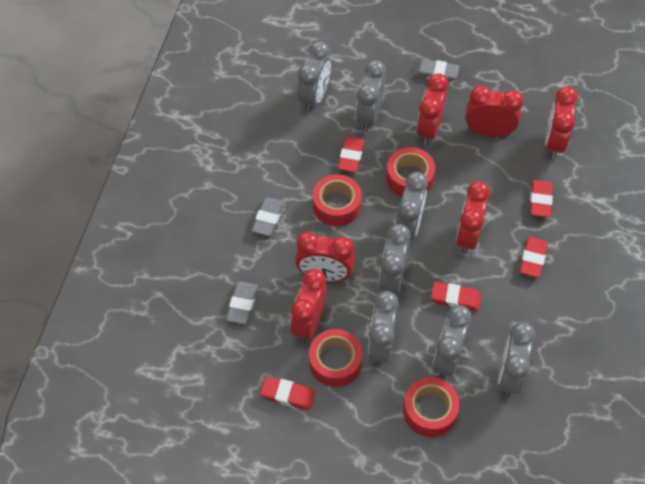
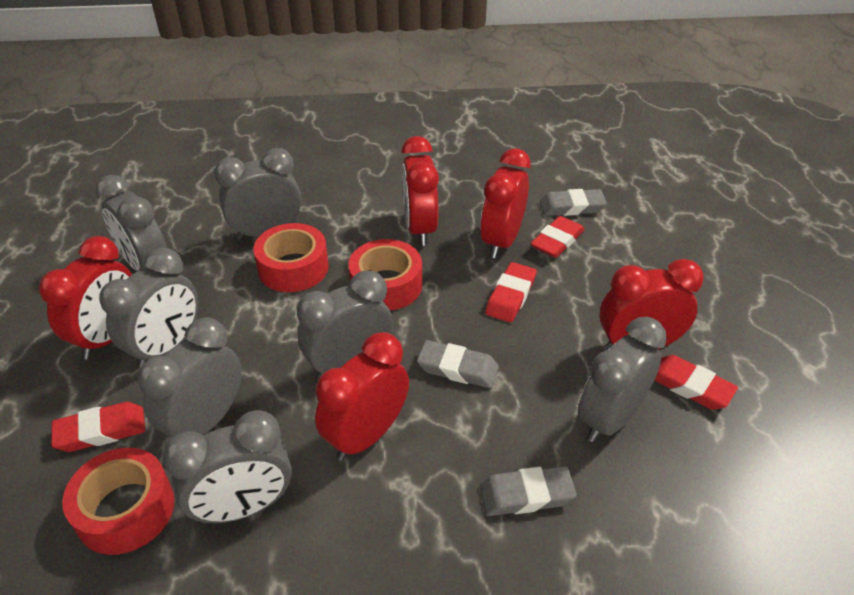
red clock: 6 -> 5
red eraser: 5 -> 4
red tape: 4 -> 3

